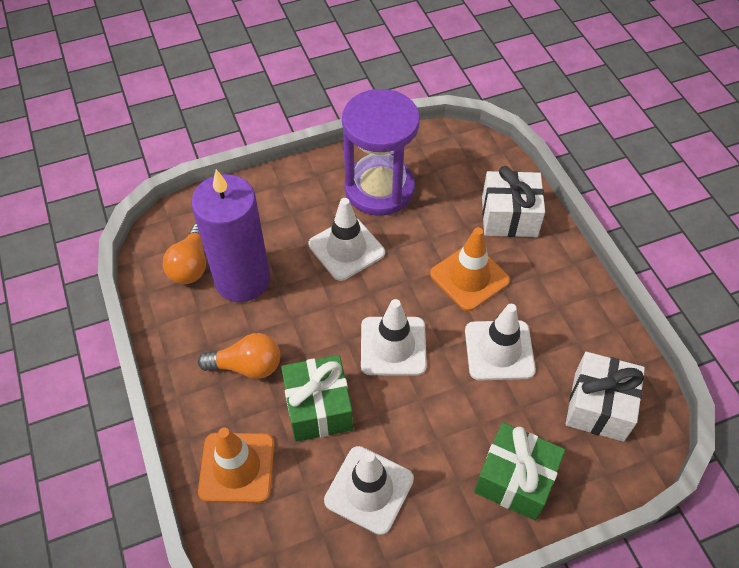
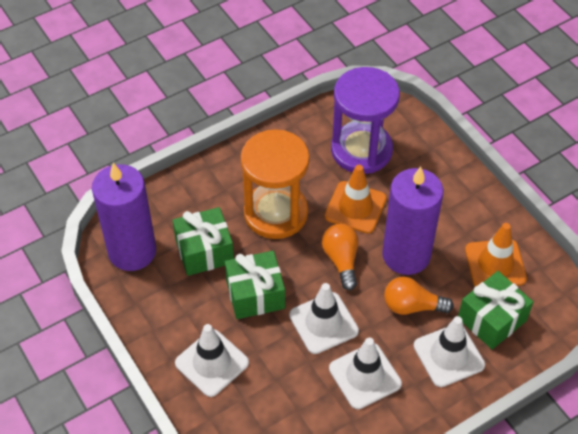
green gift: 2 -> 3
orange hourglass: 0 -> 1
purple candle: 1 -> 2
white gift: 2 -> 0

